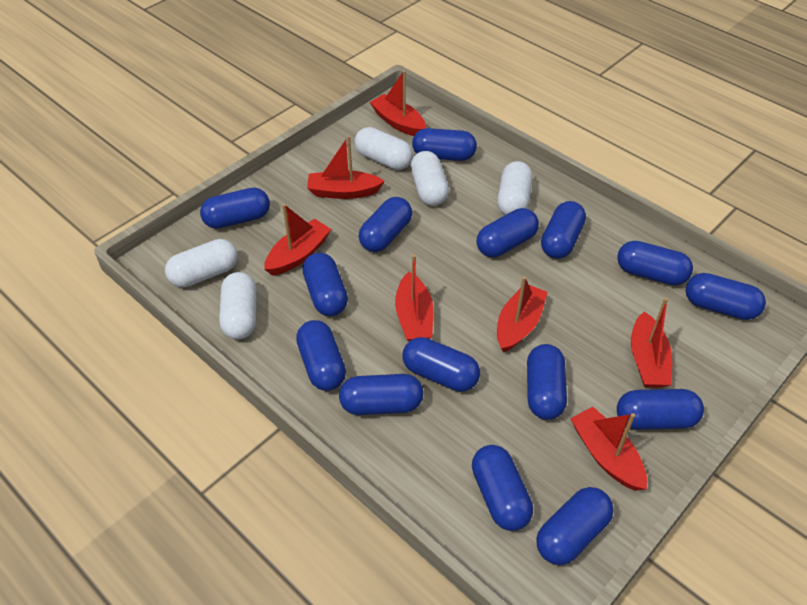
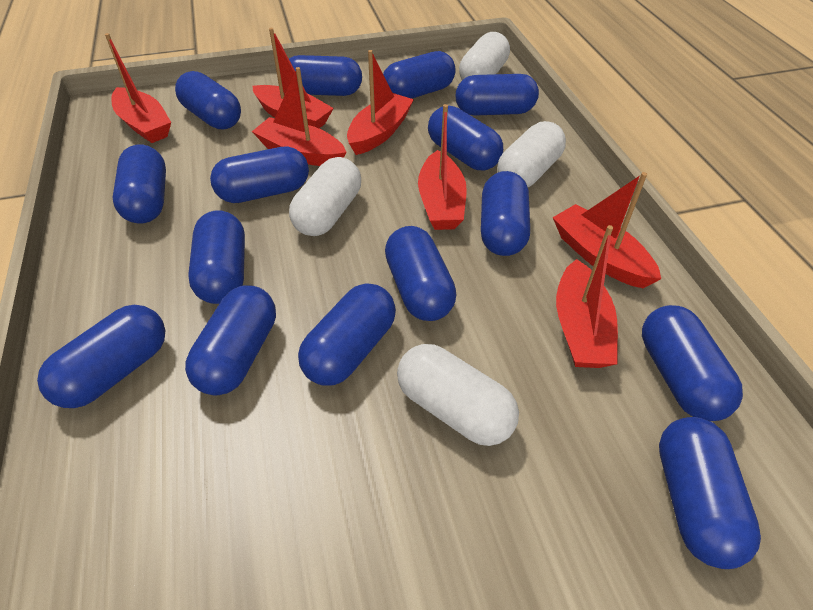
white capsule: 5 -> 4

